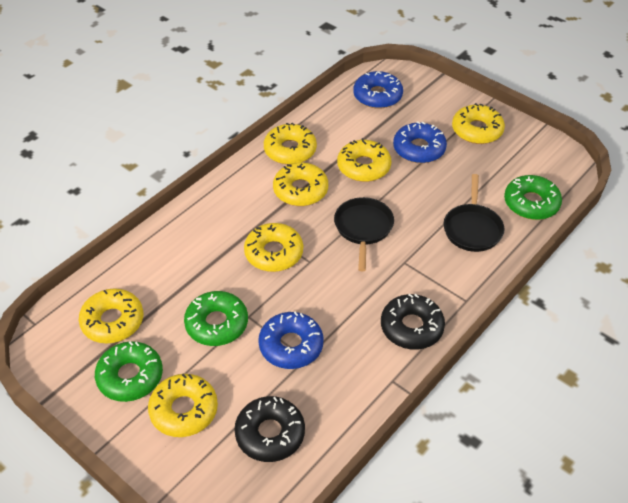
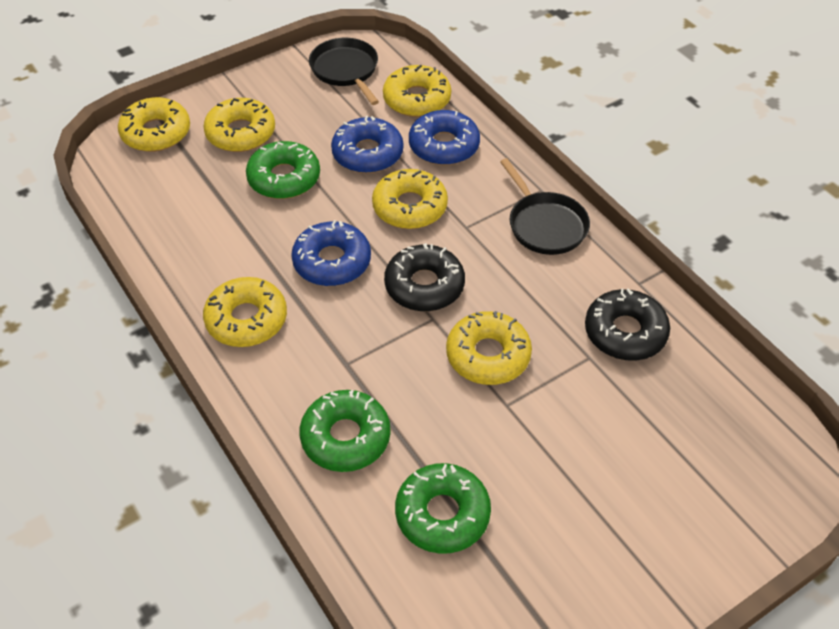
yellow donut: 7 -> 6

